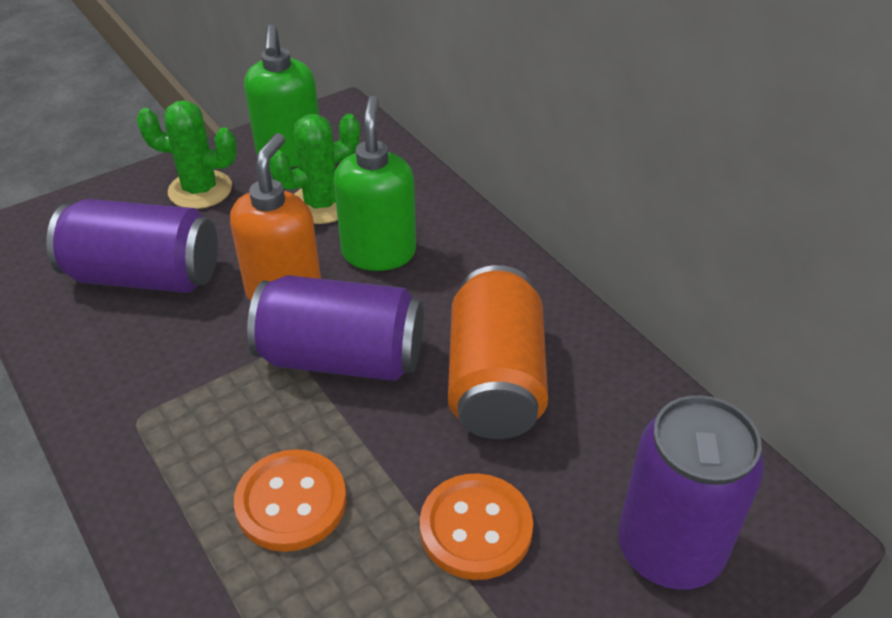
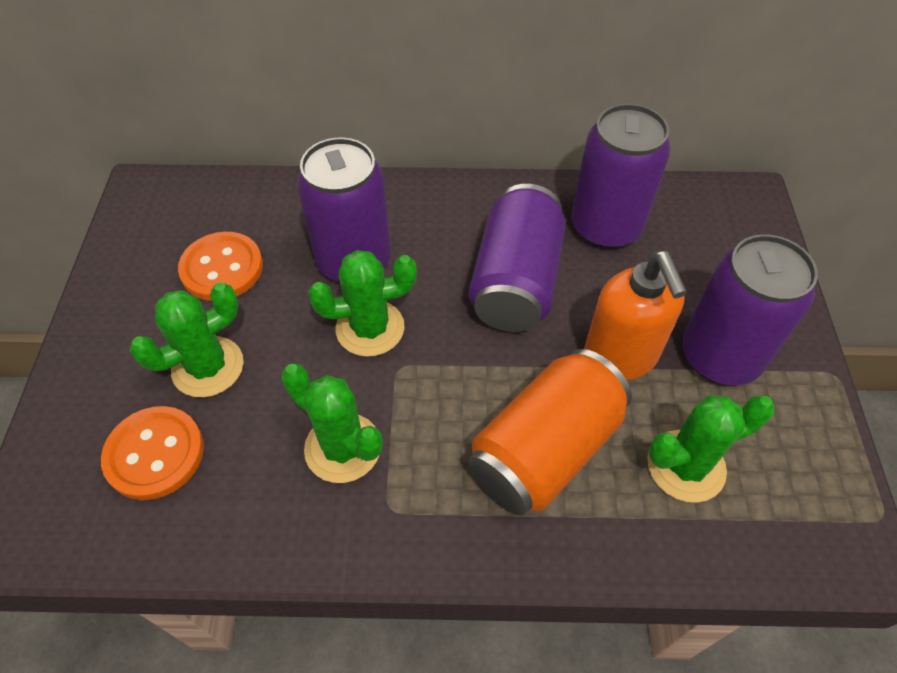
green cactus: 2 -> 4
green soap dispenser: 2 -> 0
purple can: 3 -> 4

